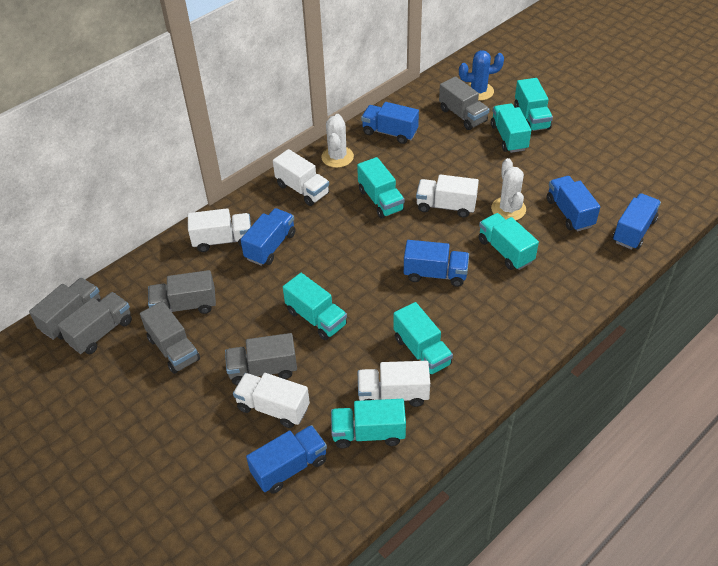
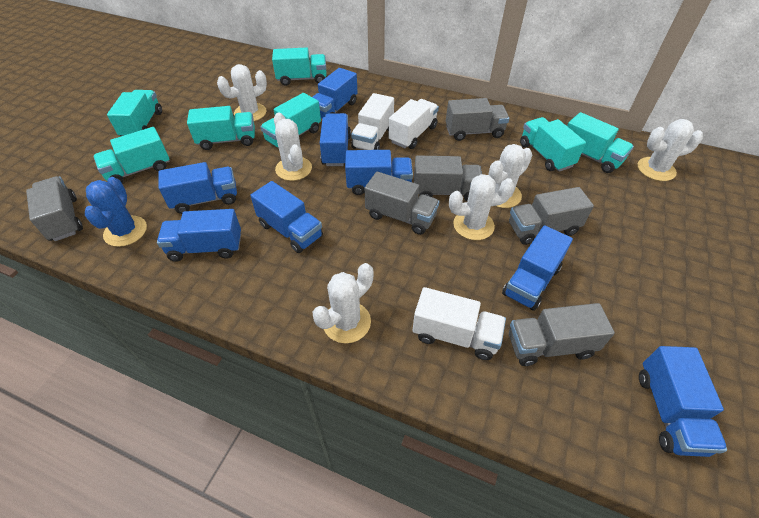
blue truck: 6 -> 8
white cactus: 2 -> 6
white truck: 5 -> 3

